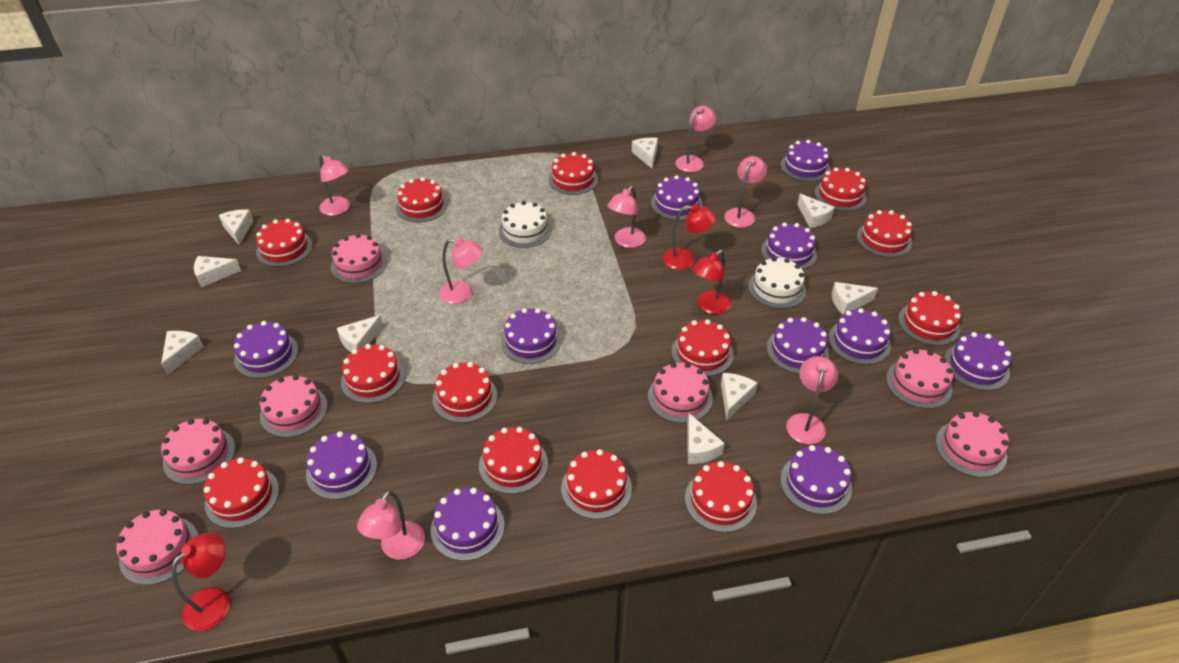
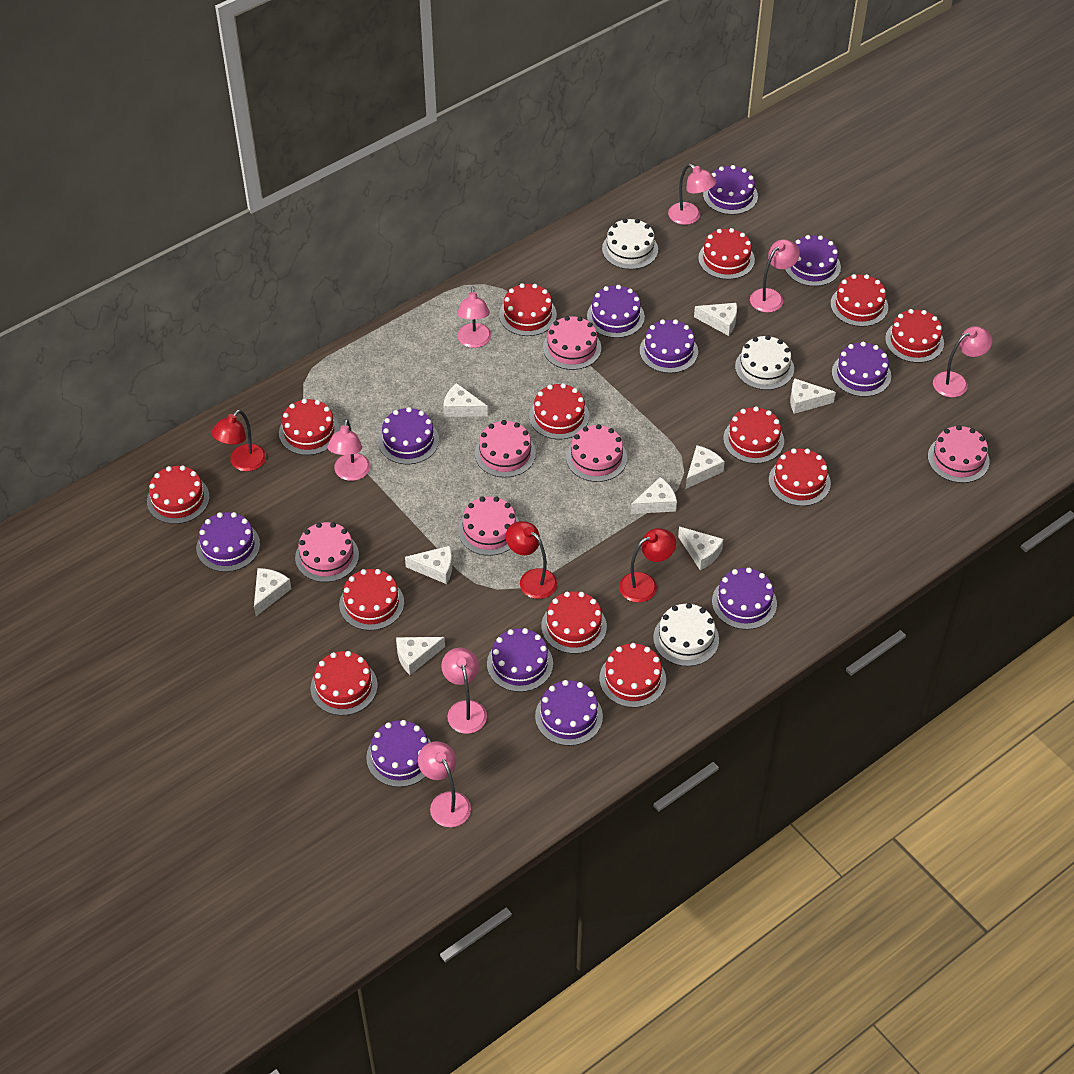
pink cake: 7 -> 6
white cake: 2 -> 3

